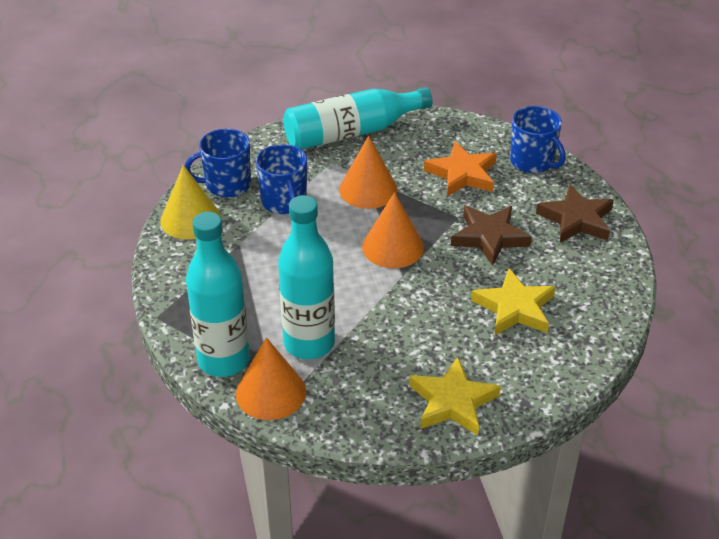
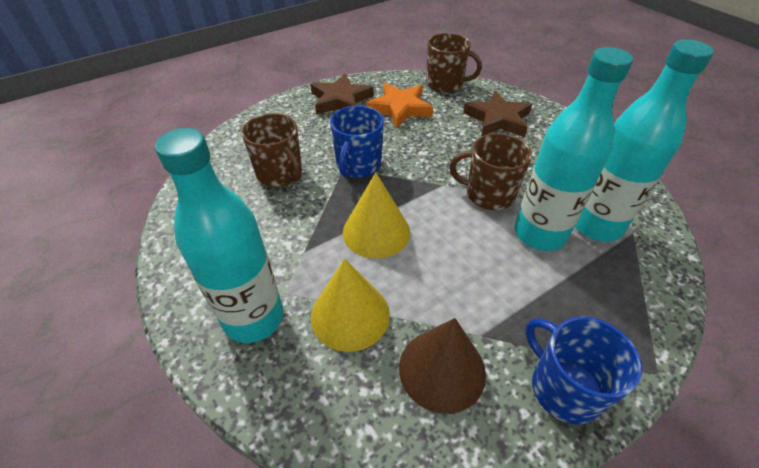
blue mug: 3 -> 2
brown cone: 0 -> 1
brown mug: 0 -> 3
orange cone: 3 -> 0
yellow cone: 1 -> 2
yellow star: 2 -> 0

